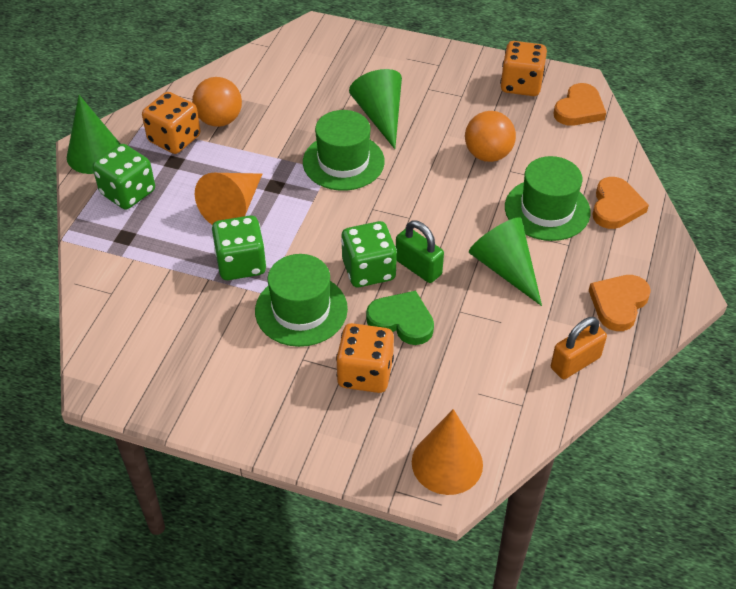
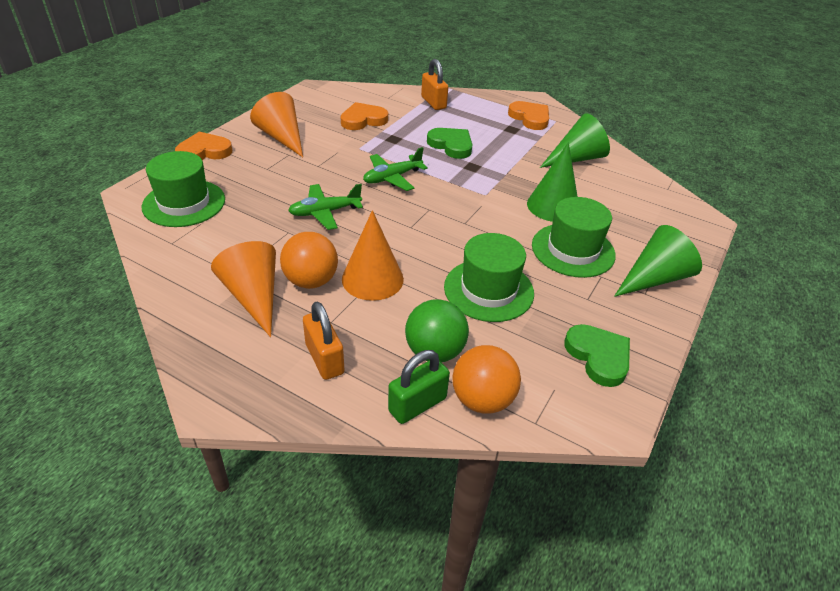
green ball: 0 -> 1
green dice: 3 -> 0
green heart: 1 -> 2
green plane: 0 -> 2
orange cone: 2 -> 3
orange dice: 3 -> 0
orange padlock: 1 -> 2

